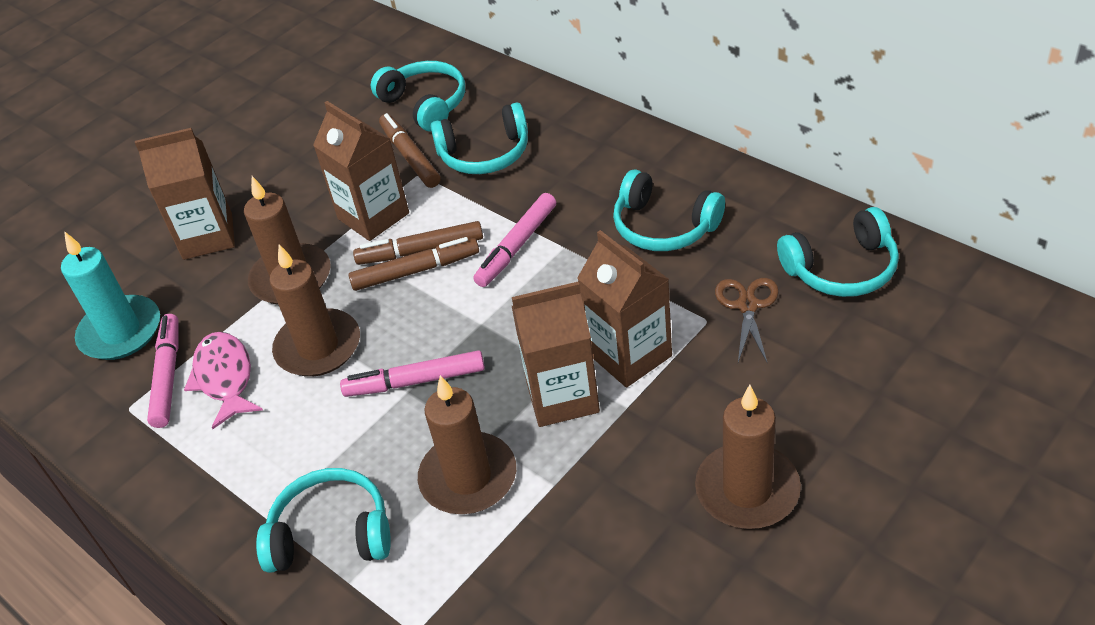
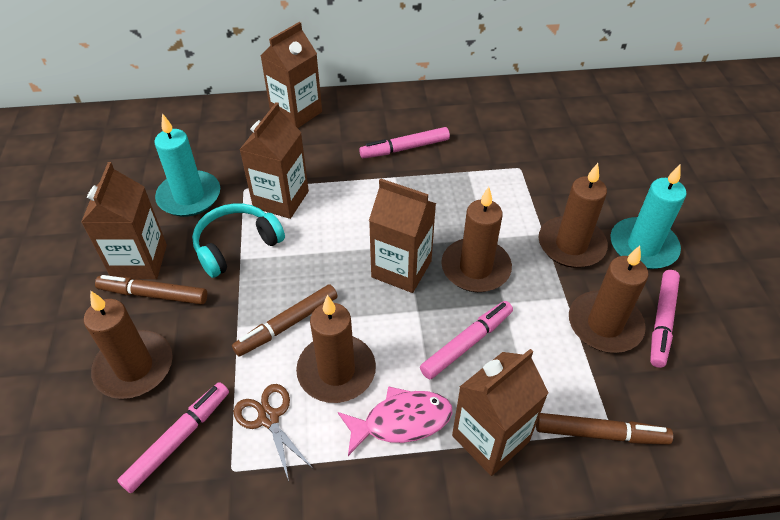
brown candle: 4 -> 5
brown carton: 4 -> 5
pink marker: 3 -> 4
turquoise candle: 1 -> 2
turquoise headphones: 5 -> 1

